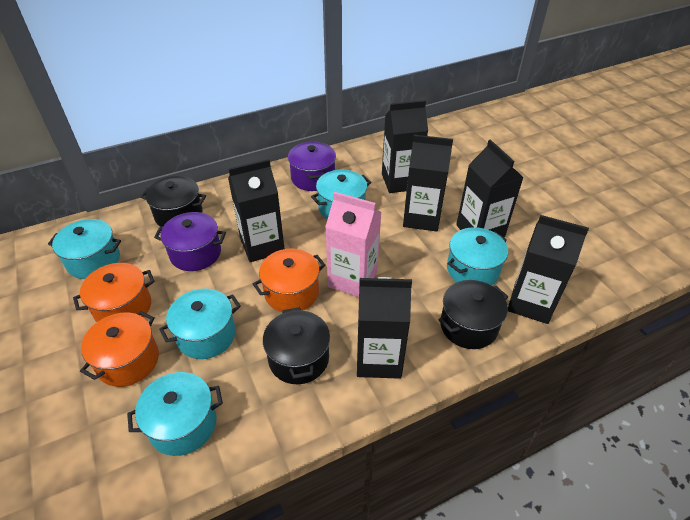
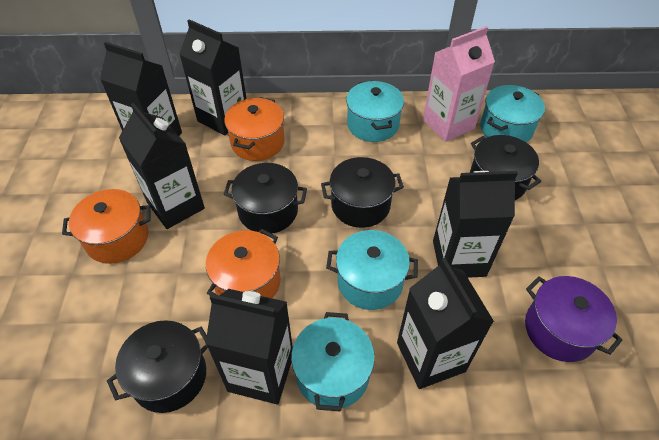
black pot: 3 -> 4
purple pot: 2 -> 1
turquoise pot: 5 -> 4

